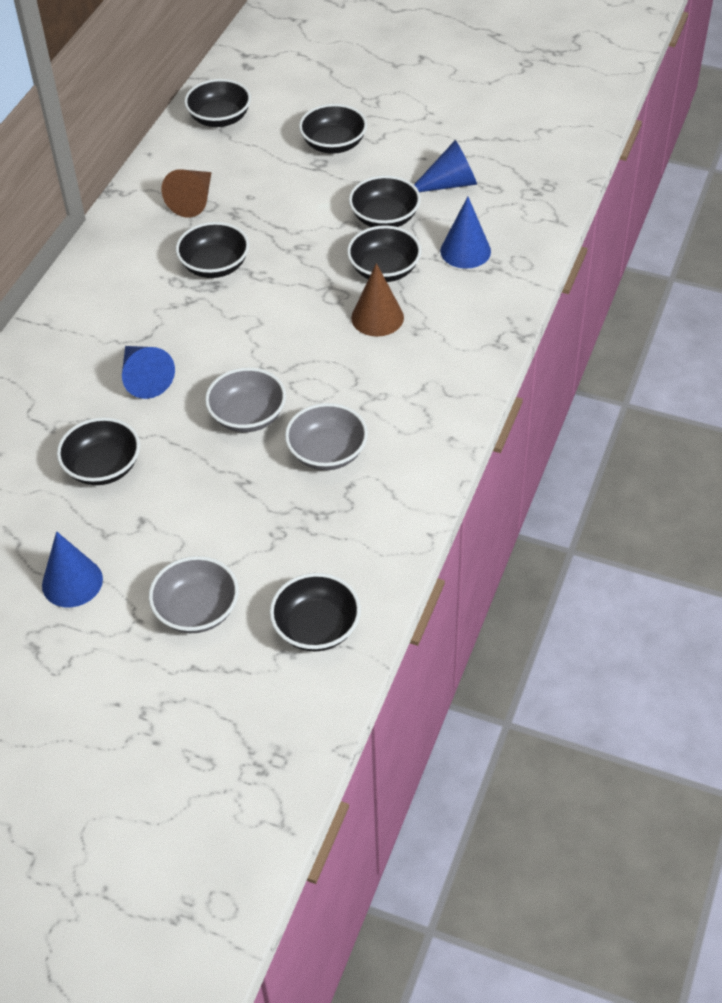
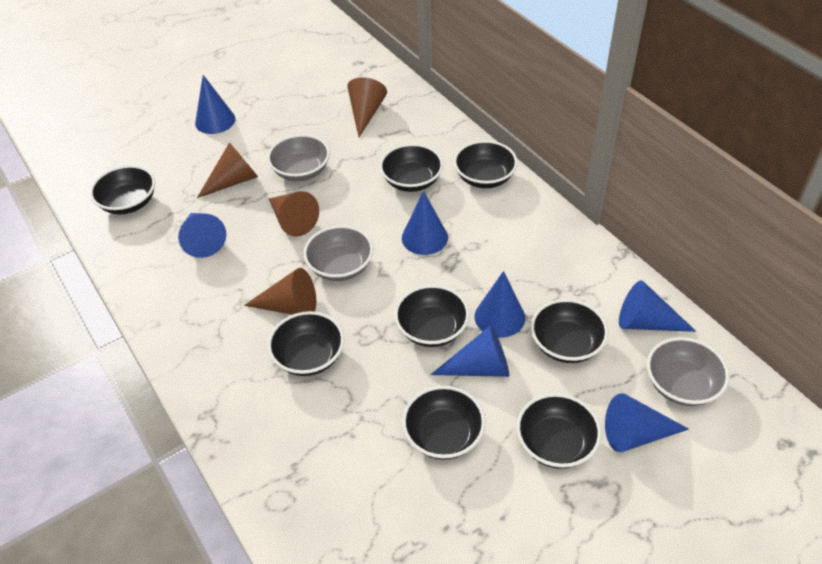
black bowl: 7 -> 8
blue cone: 4 -> 7
brown cone: 2 -> 4

